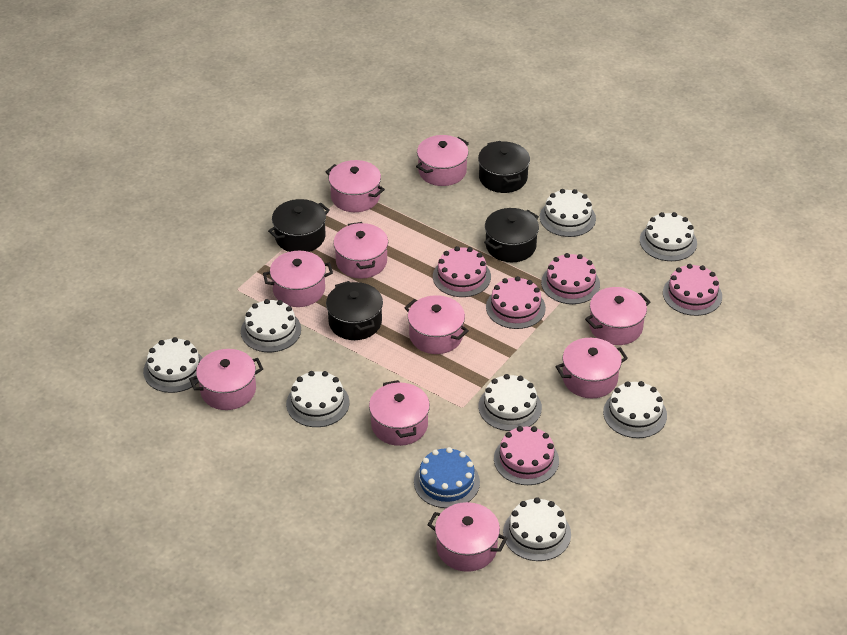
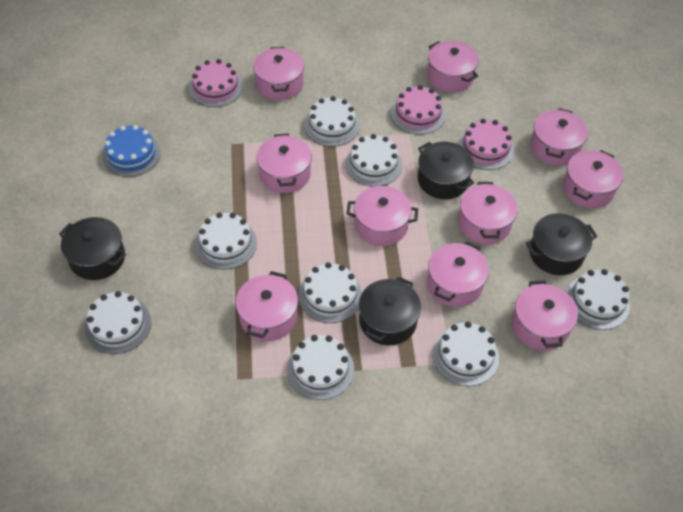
pink cake: 5 -> 3

